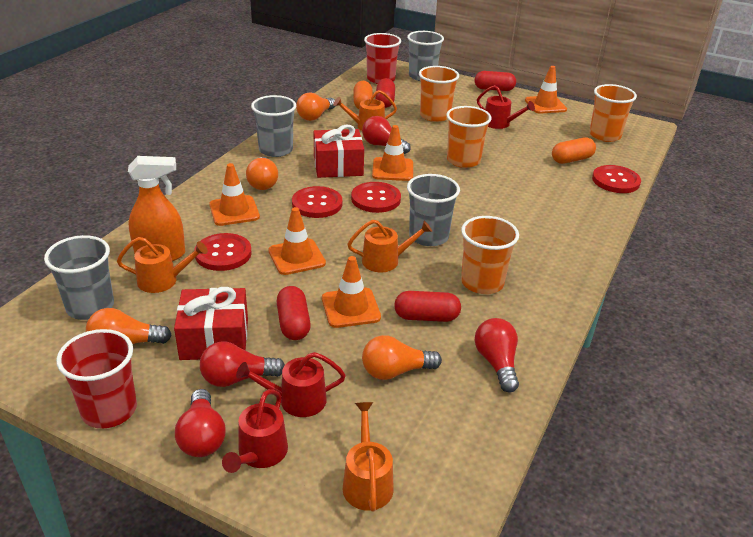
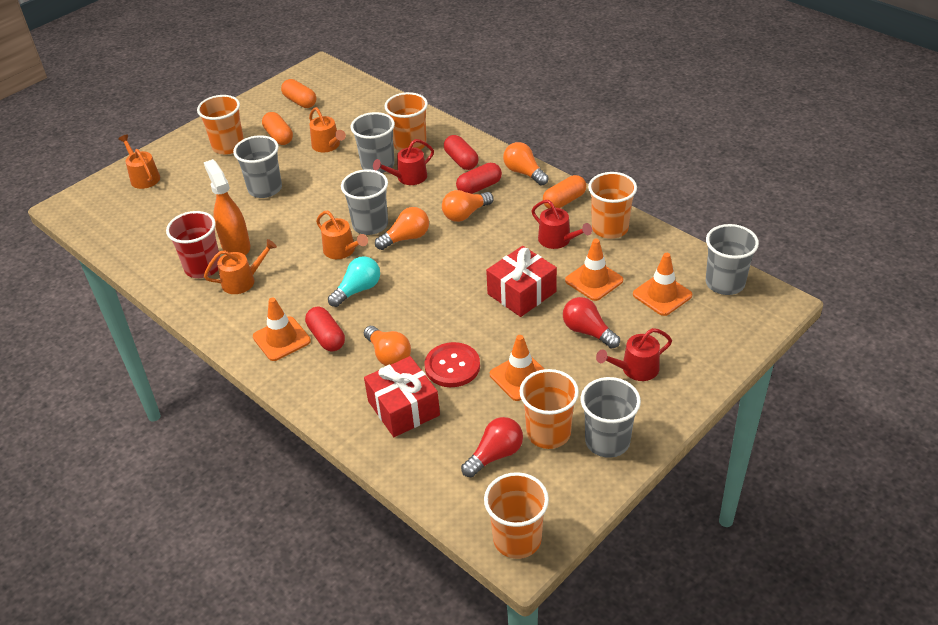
grey cup: 4 -> 5
orange capsule: 2 -> 3
orange cup: 4 -> 5
orange traffic cone: 5 -> 4
red button: 4 -> 1
red capsule: 4 -> 3
red cup: 2 -> 1
red light bulb: 4 -> 2
turquoise light bulb: 0 -> 1

